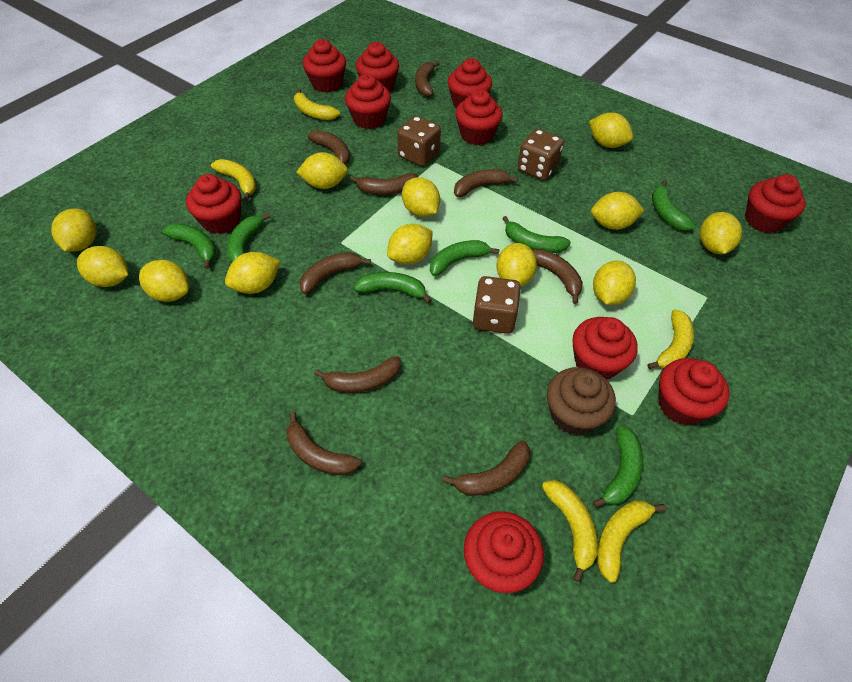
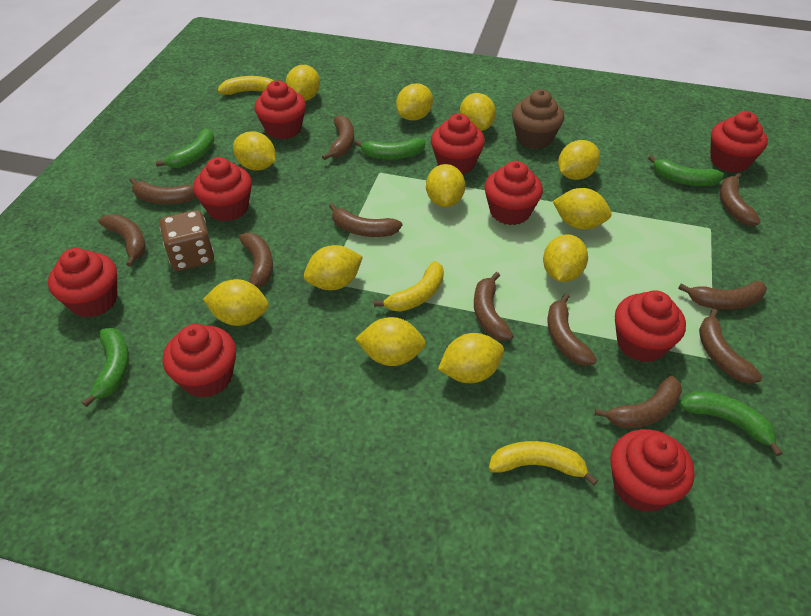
brown banana: 9 -> 11
brown dice: 3 -> 1
green banana: 7 -> 5
red cupcake: 10 -> 9
yellow banana: 5 -> 3

